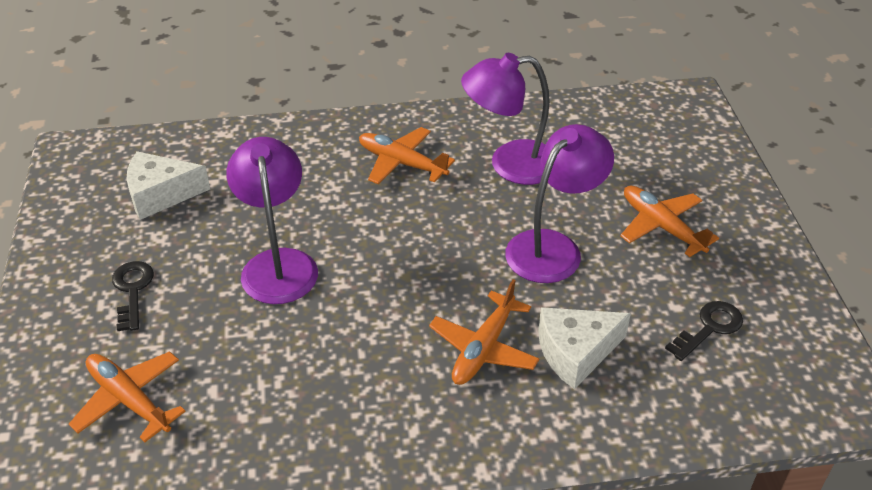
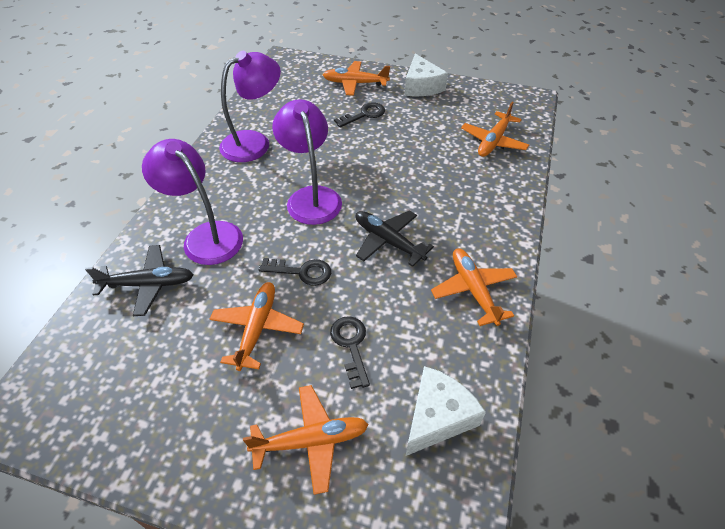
black key: 2 -> 3
black plane: 0 -> 2
orange plane: 4 -> 5

